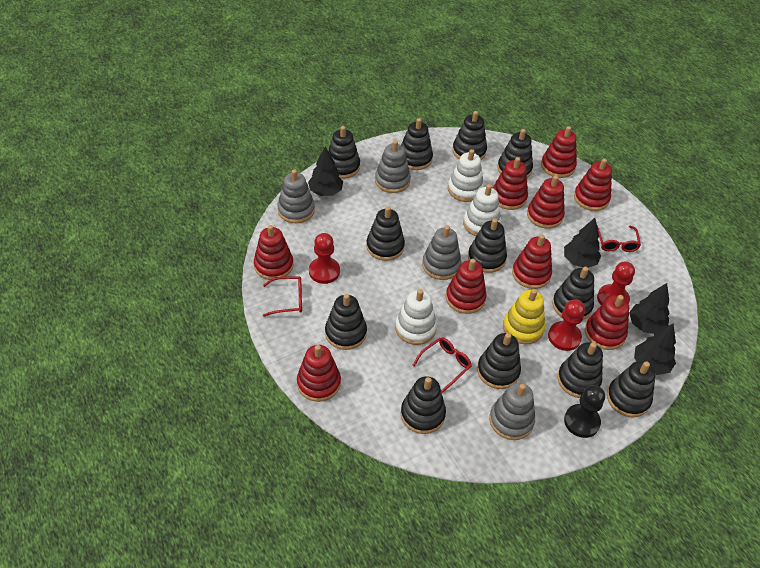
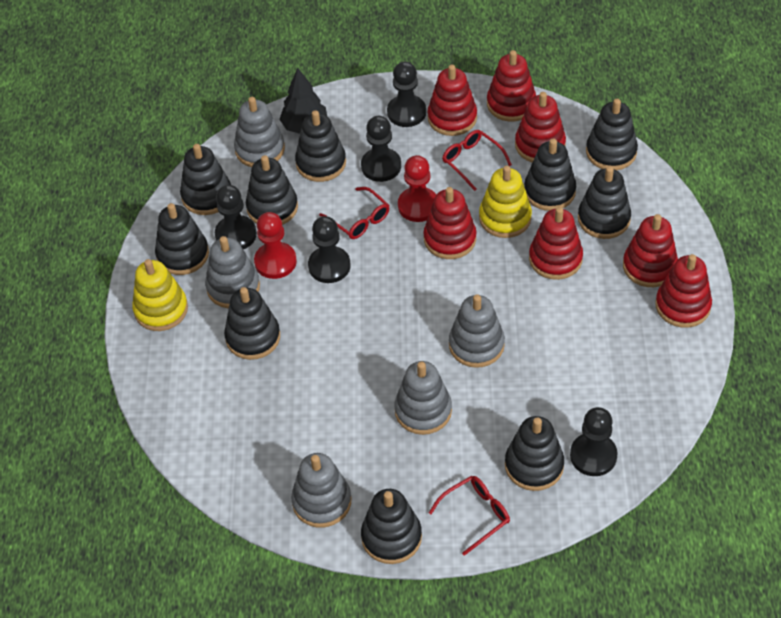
black pawn: 1 -> 5
black stacking toy: 12 -> 10
black tree: 4 -> 1
grey stacking toy: 4 -> 5
red pawn: 3 -> 2
red stacking toy: 9 -> 7
white stacking toy: 3 -> 0
yellow stacking toy: 1 -> 2

